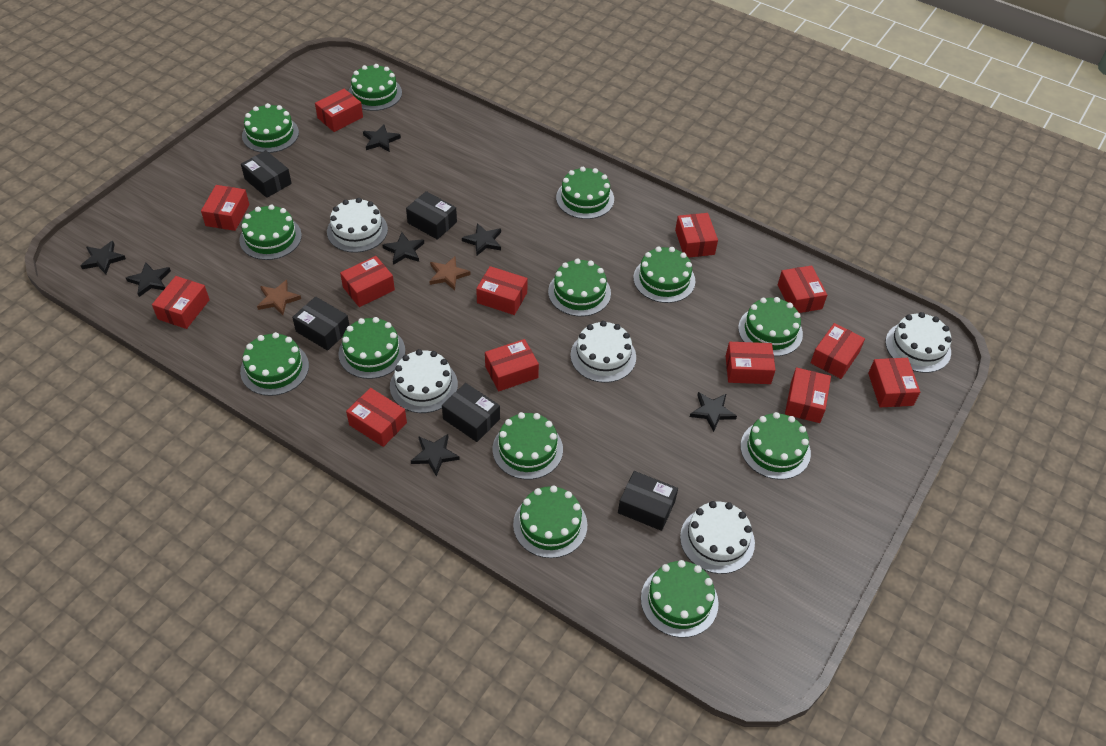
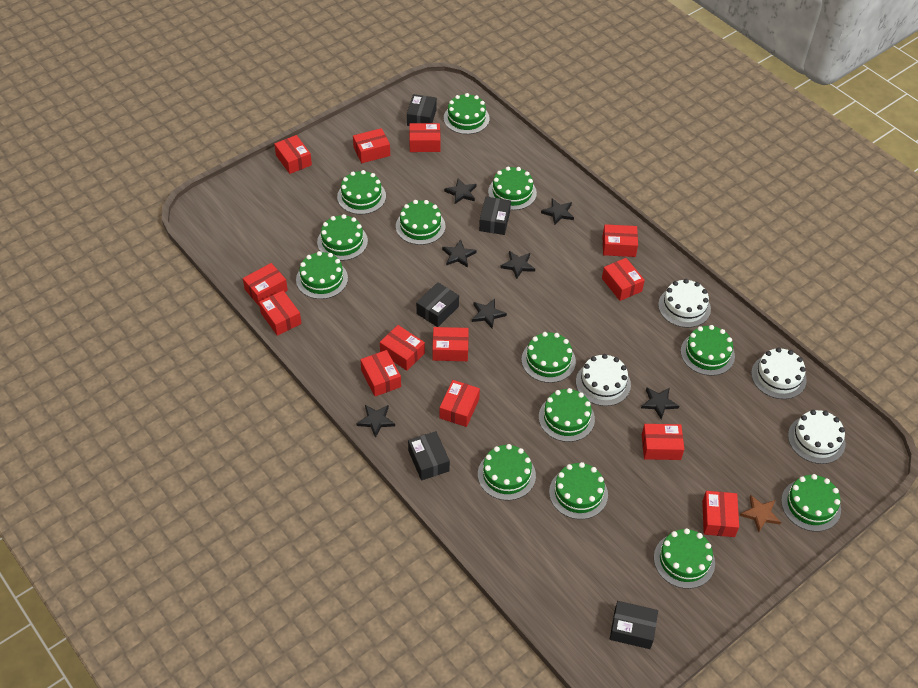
brown star: 2 -> 1
white cake: 5 -> 4

